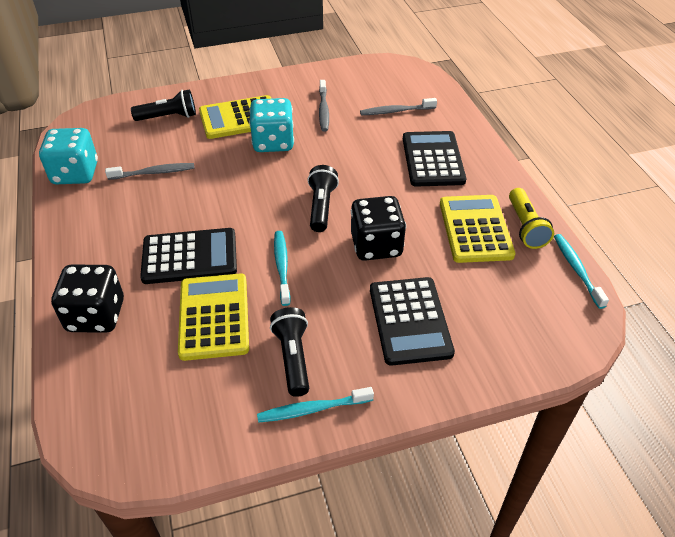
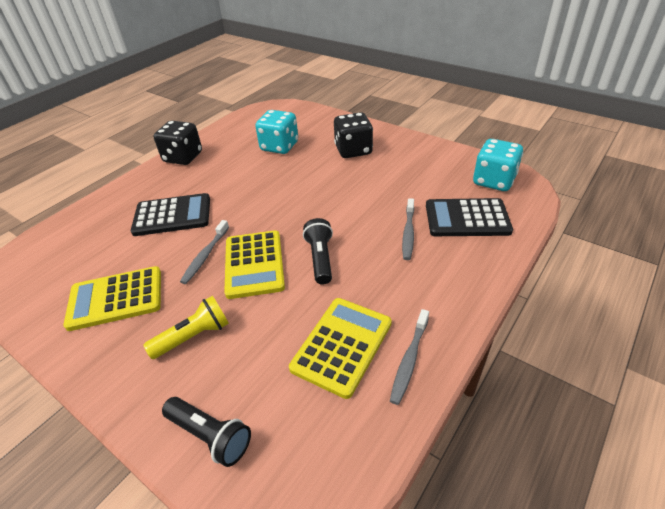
black calculator: 3 -> 2
black flashlight: 3 -> 2
turquoise toothbrush: 3 -> 0

